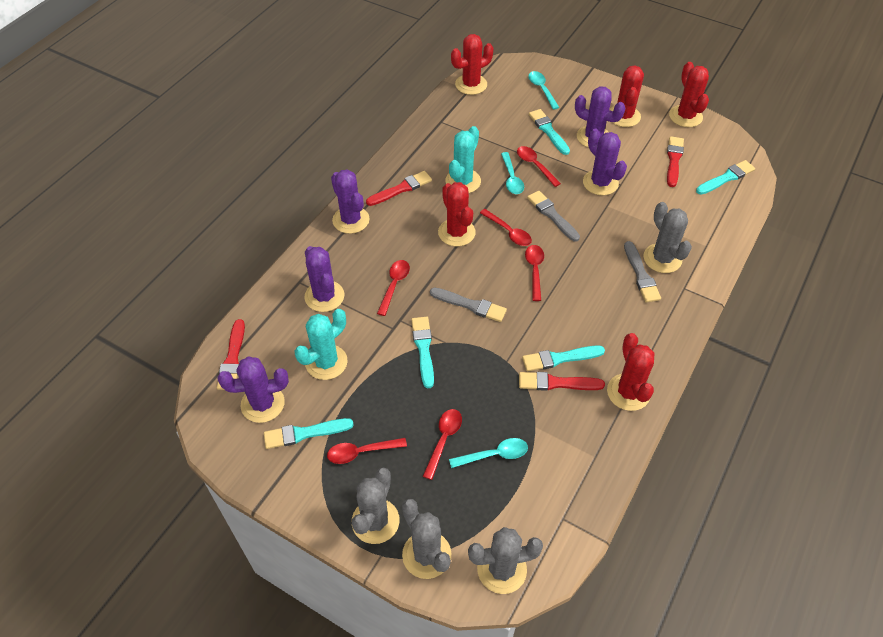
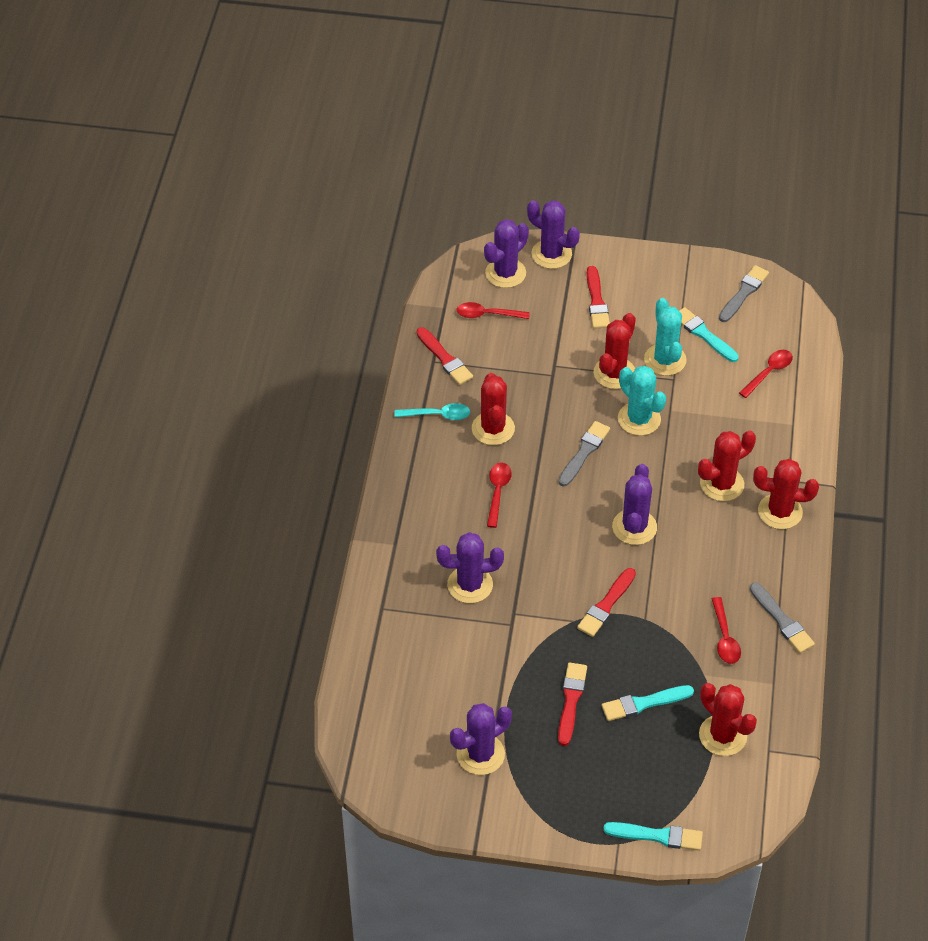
grey cactus: 4 -> 0
red spoon: 6 -> 4
turquoise brush: 5 -> 3
turquoise spoon: 3 -> 1

